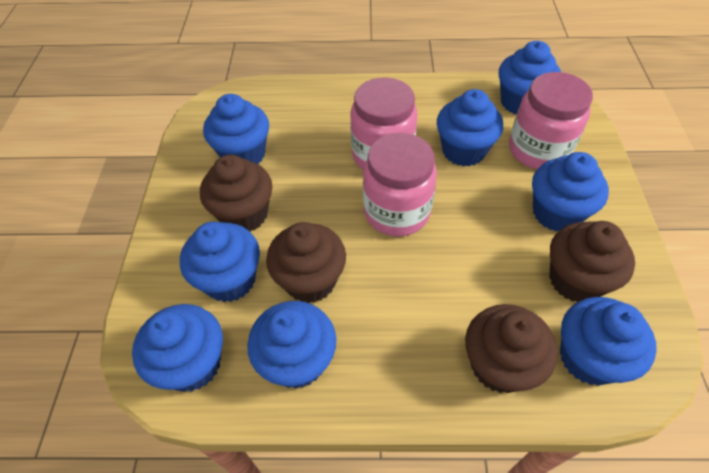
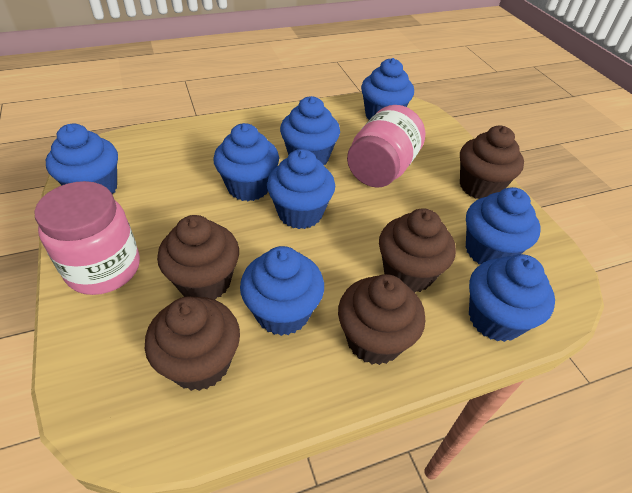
brown cupcake: 4 -> 5
pink jar: 3 -> 2

